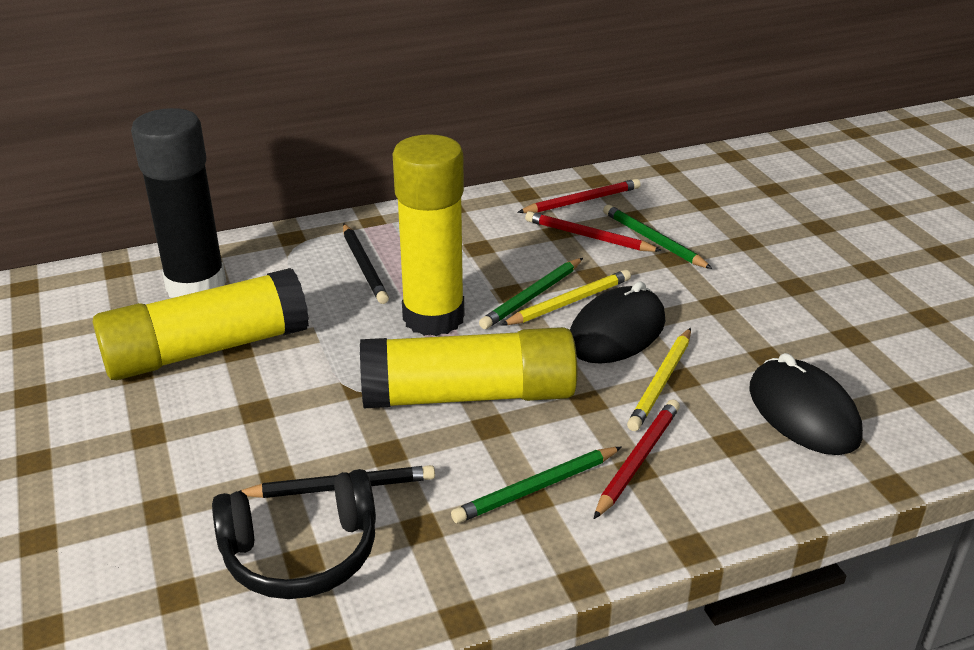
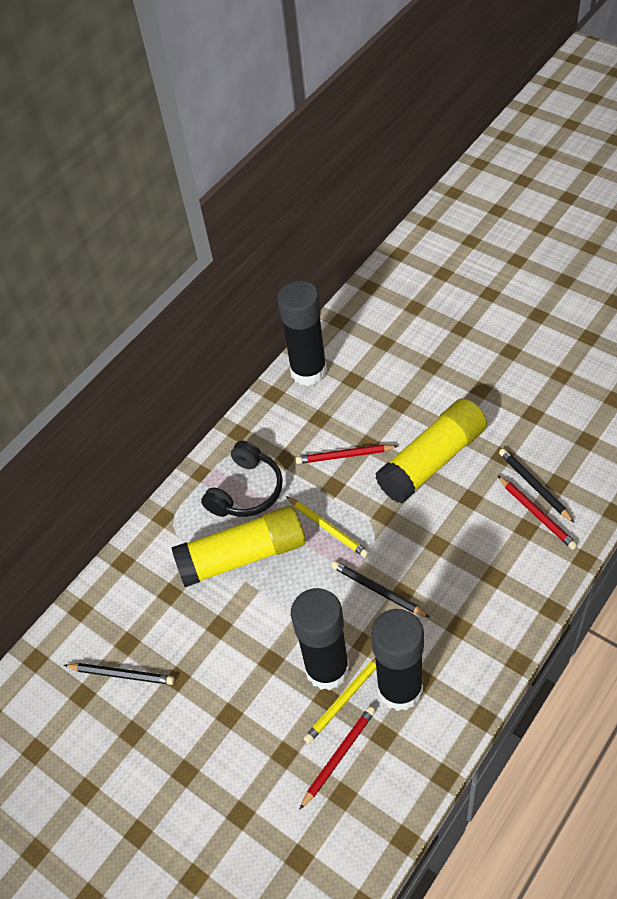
black glue stick: 1 -> 3
black mouse: 2 -> 0
black pencil: 2 -> 3
green pencil: 3 -> 0
yellow glue stick: 3 -> 2

